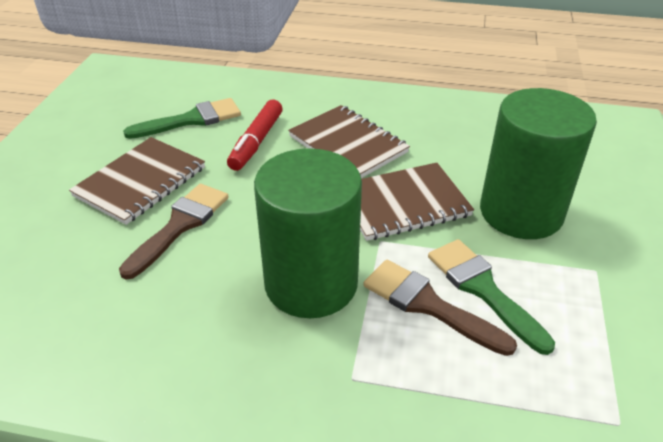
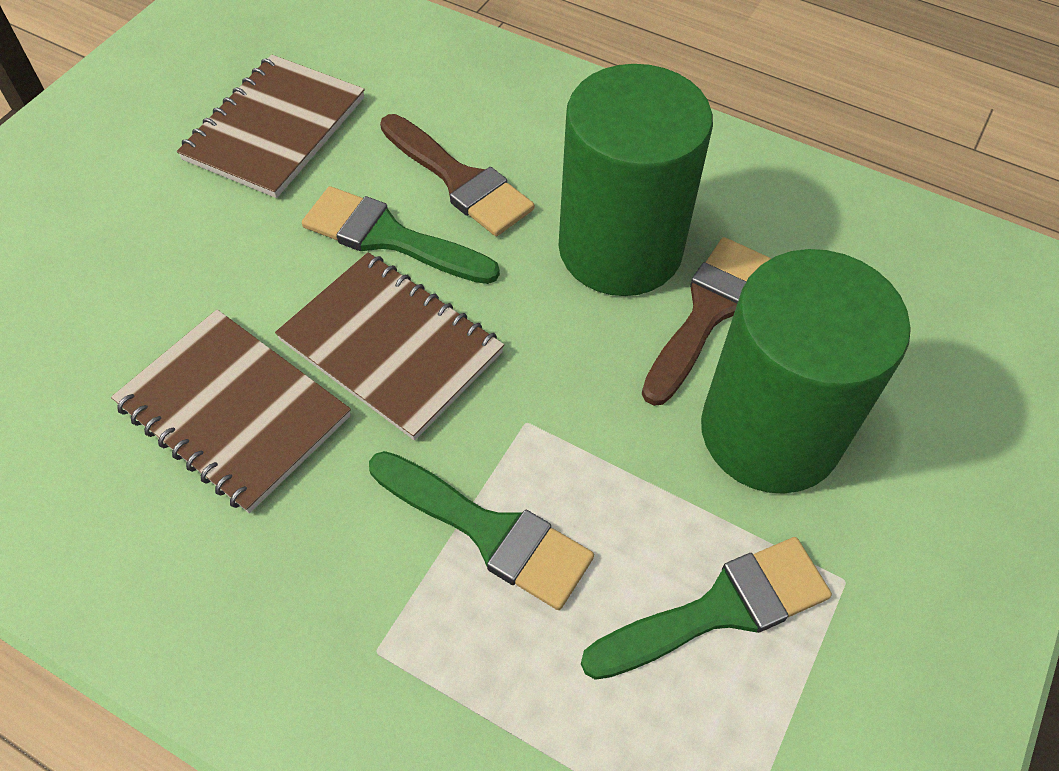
green brush: 2 -> 3
red marker: 1 -> 0

